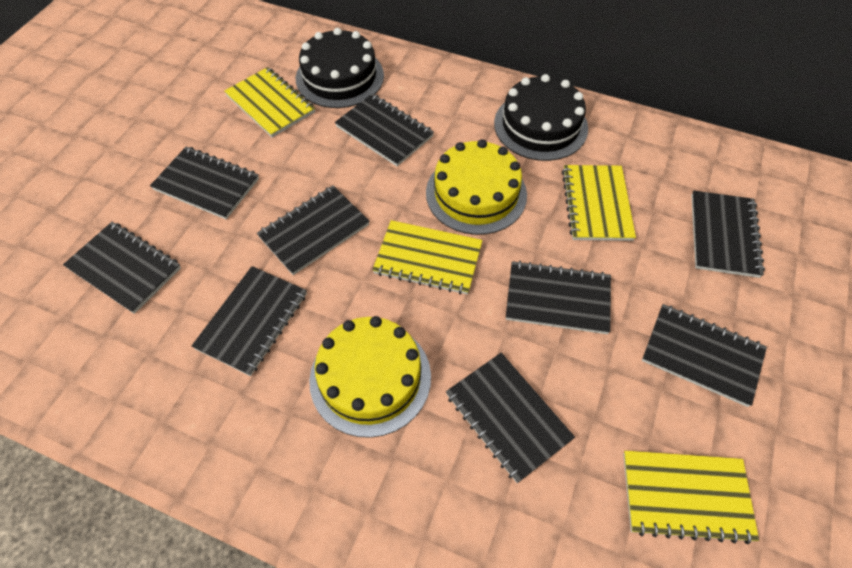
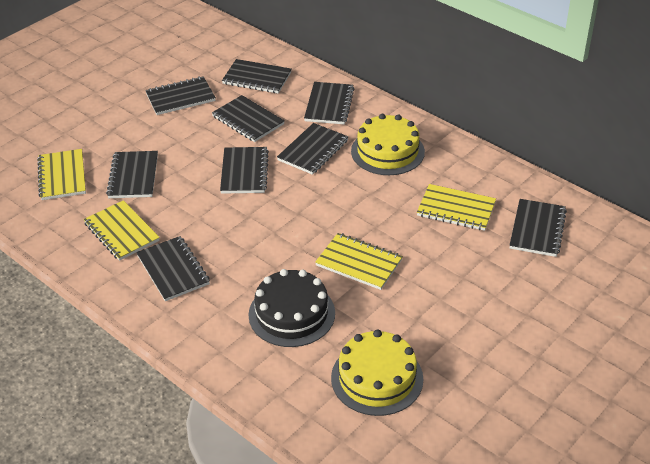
black cake: 2 -> 1

